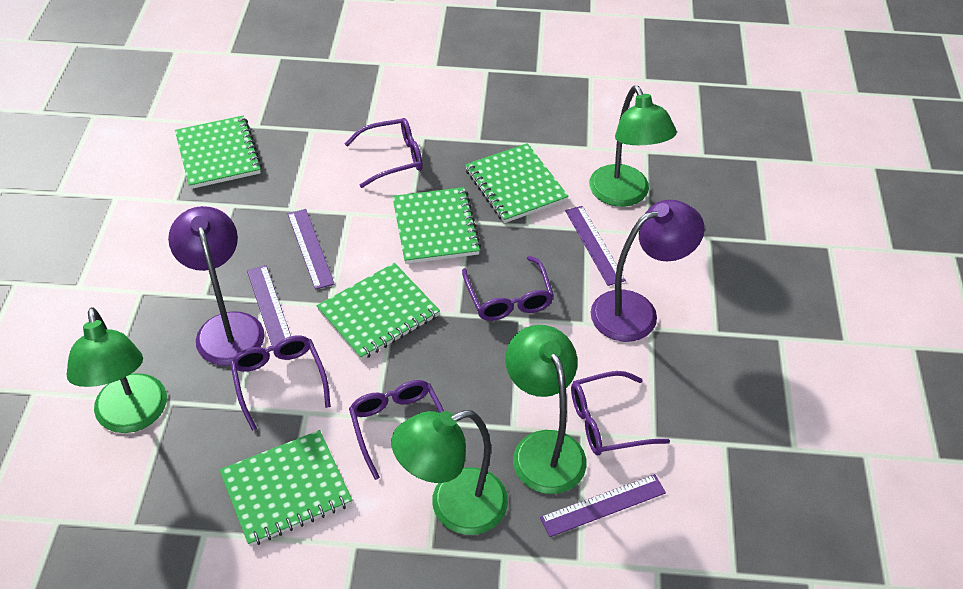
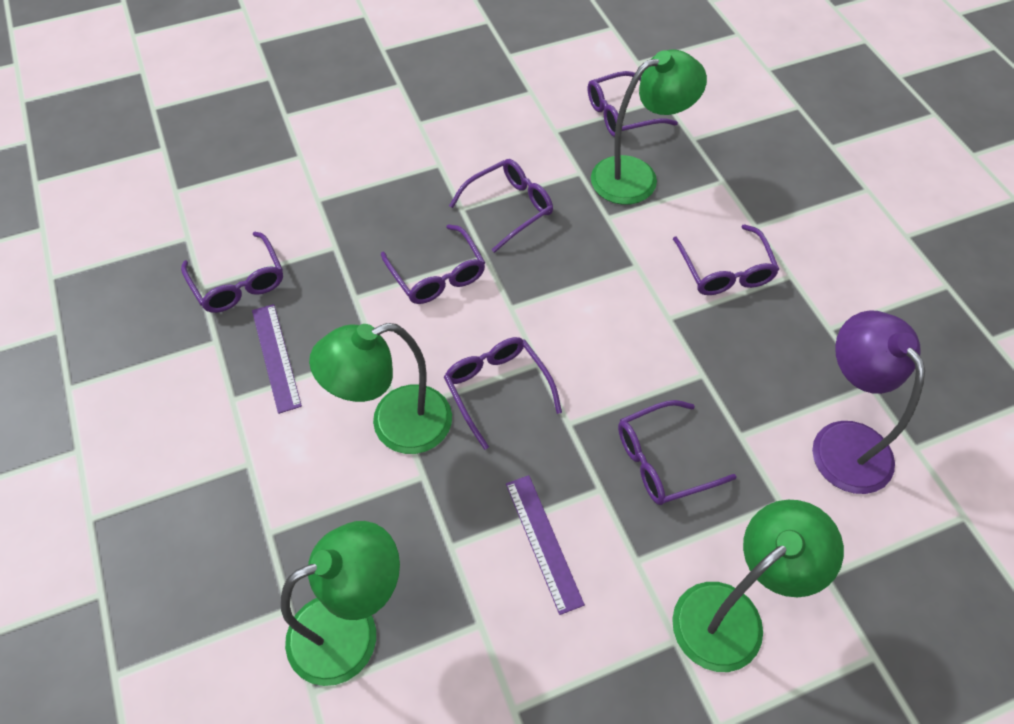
green notebook: 5 -> 0
purple glasses: 5 -> 7
purple lamp: 2 -> 1
purple ruler: 4 -> 2

